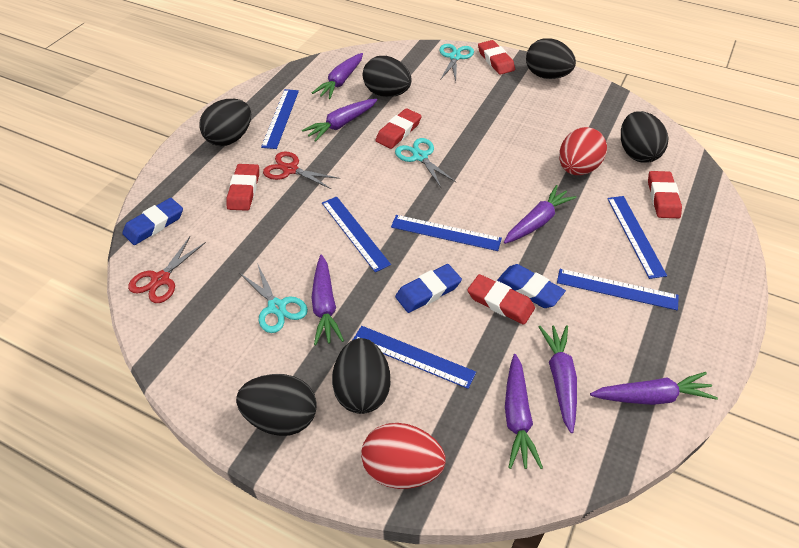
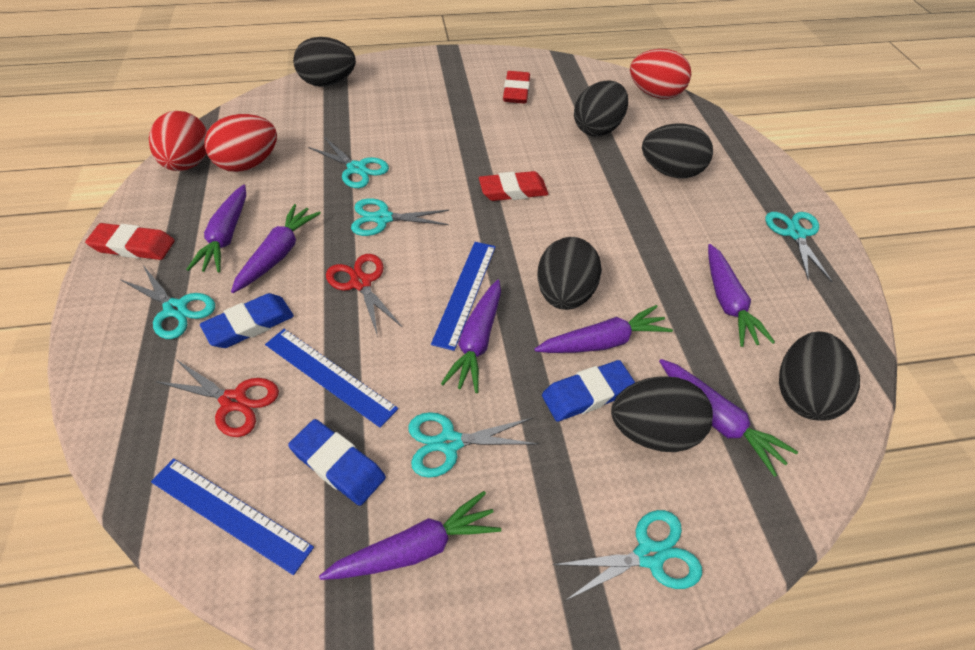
blue ruler: 6 -> 3
red egg: 2 -> 3
red eraser: 5 -> 3
turquoise scissors: 3 -> 6

